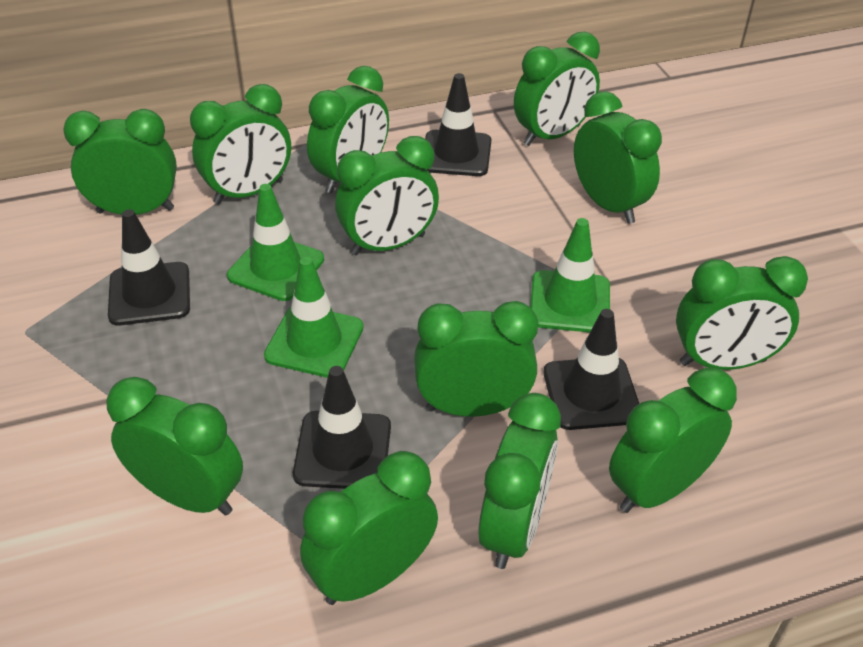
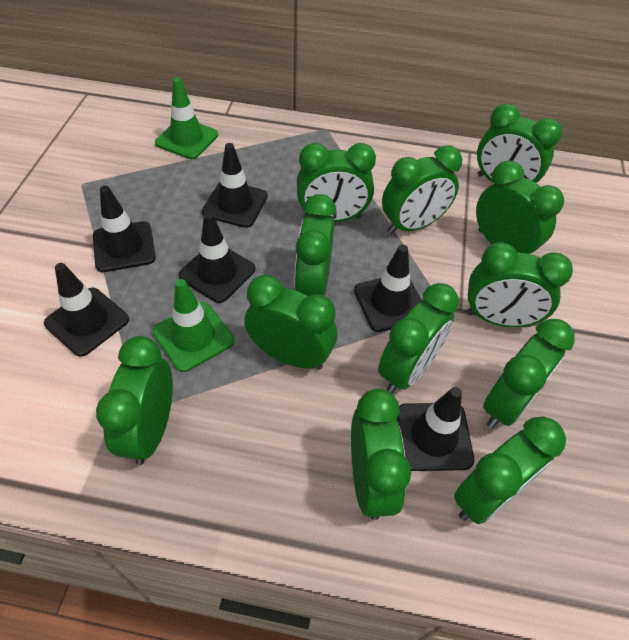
black traffic cone: 4 -> 6
green traffic cone: 3 -> 2

